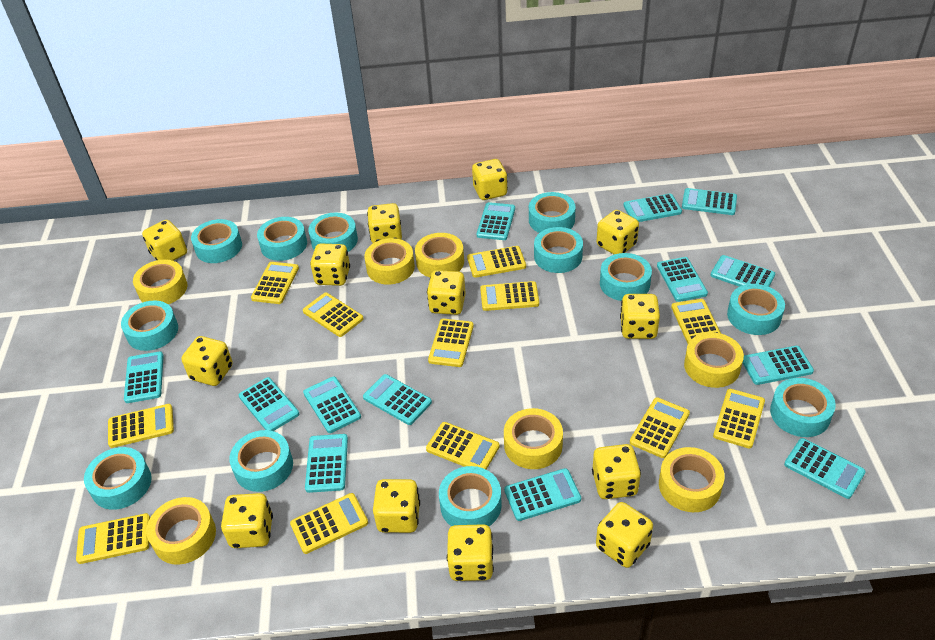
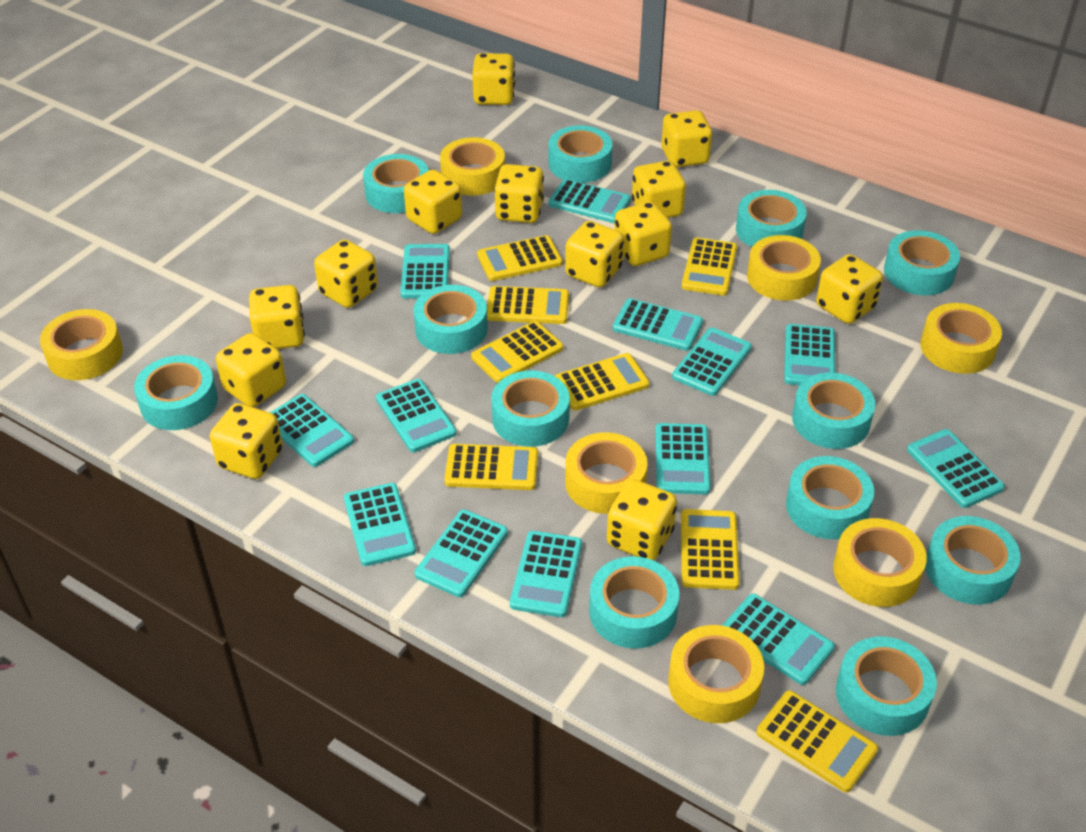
yellow calculator: 12 -> 8

